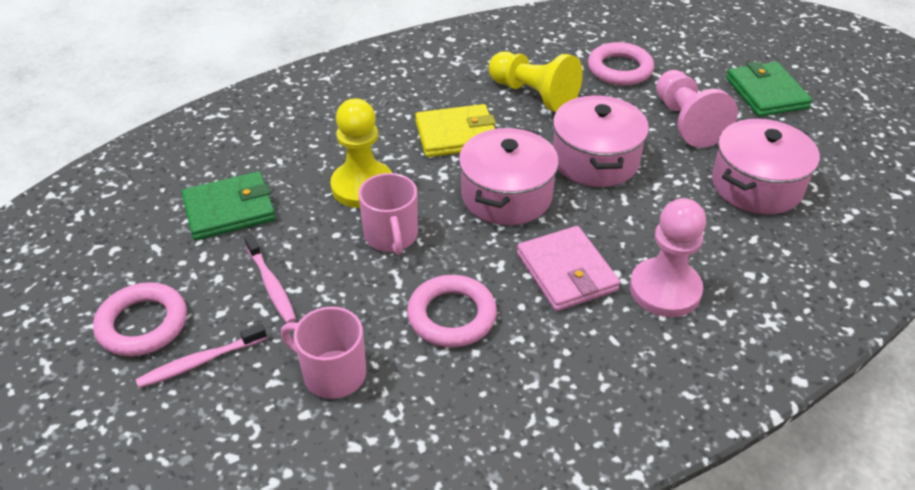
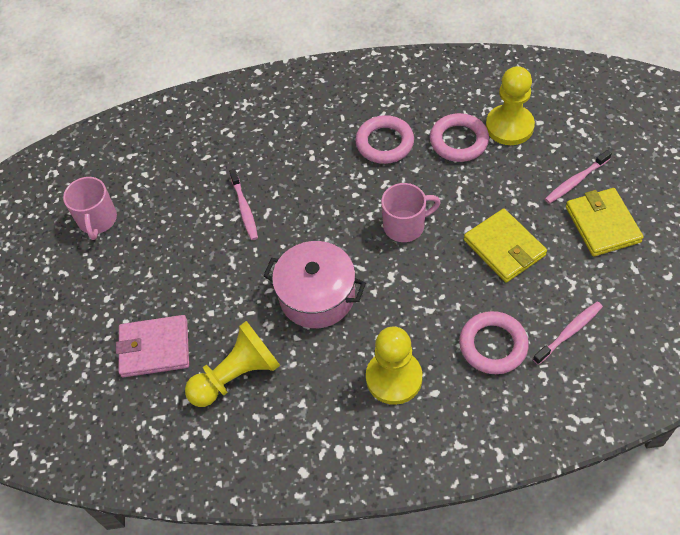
green wallet: 2 -> 0
pink pawn: 2 -> 0
pink pot: 3 -> 1
pink toothbrush: 2 -> 3
yellow pawn: 2 -> 3
yellow wallet: 1 -> 2

